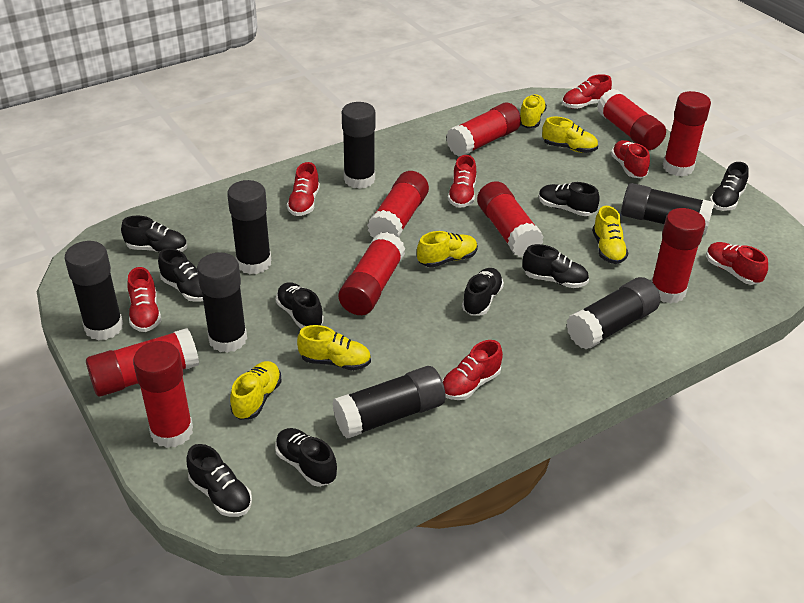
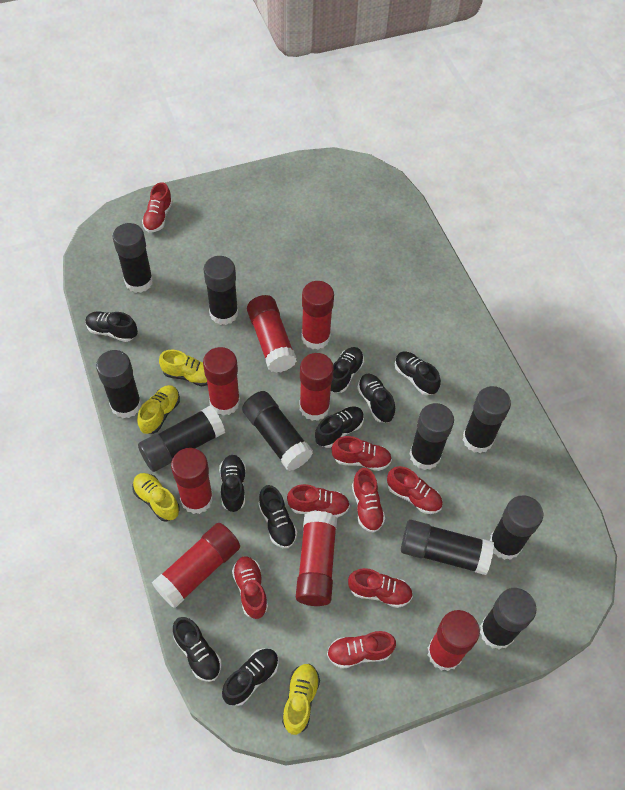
black glue stick: 7 -> 10
red glue stick: 9 -> 8
red shoe: 7 -> 8
yellow shoe: 6 -> 4

